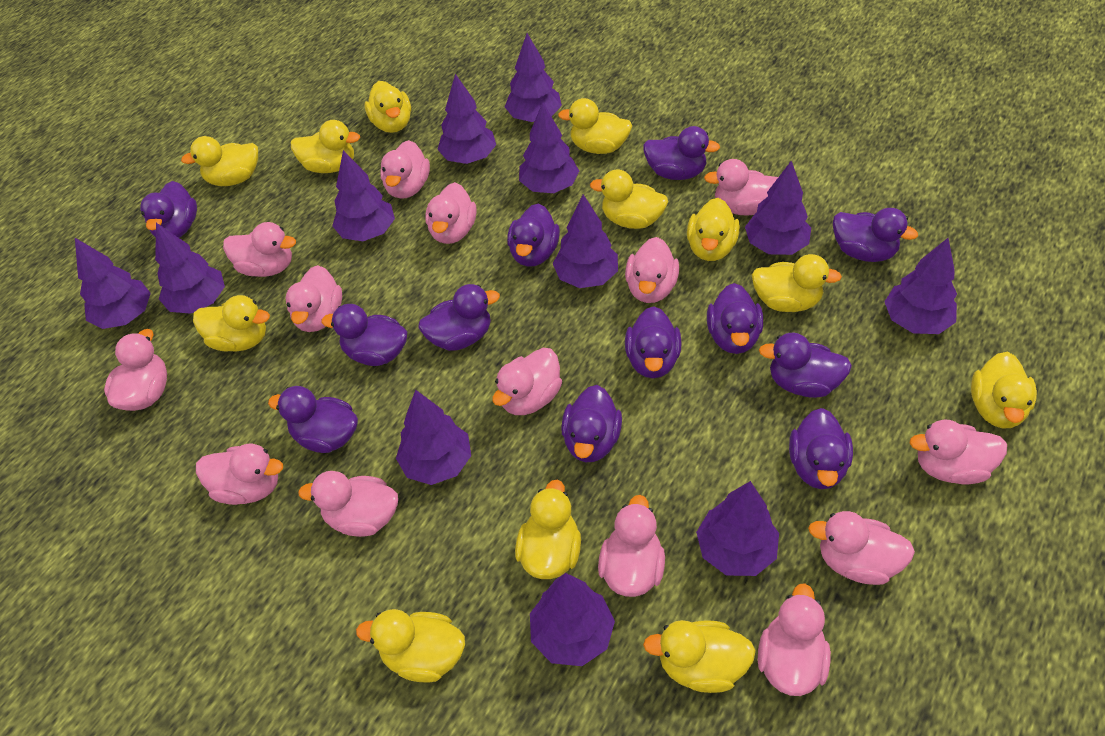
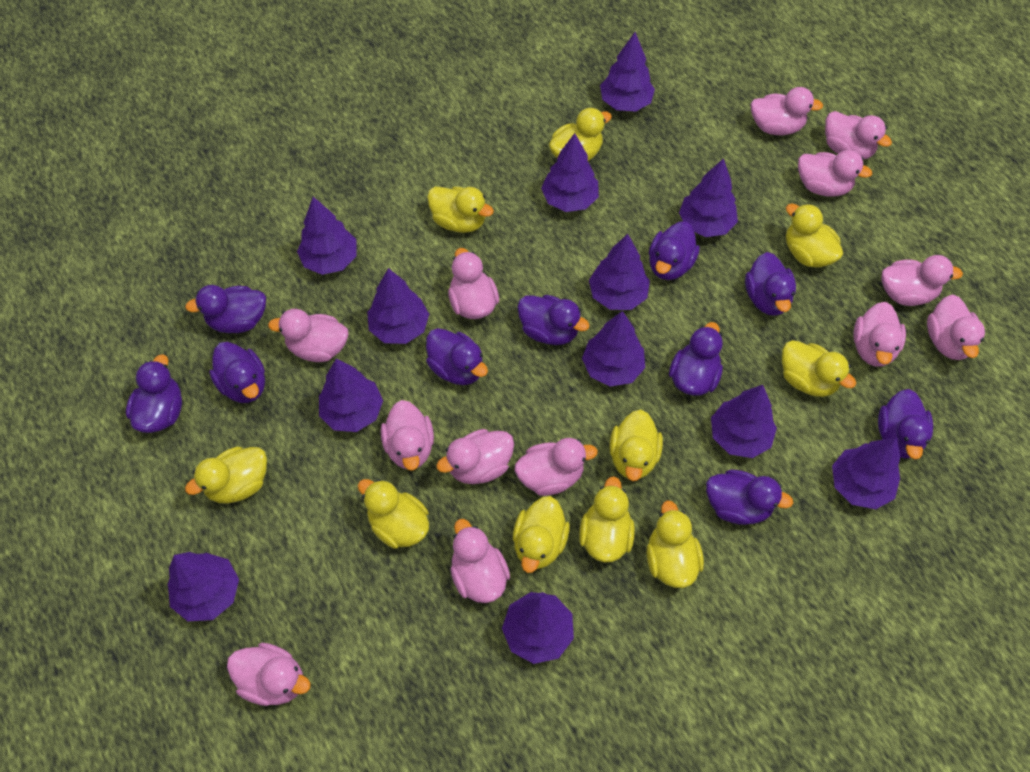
pink duck: 14 -> 13
purple duck: 12 -> 10
yellow duck: 12 -> 10

